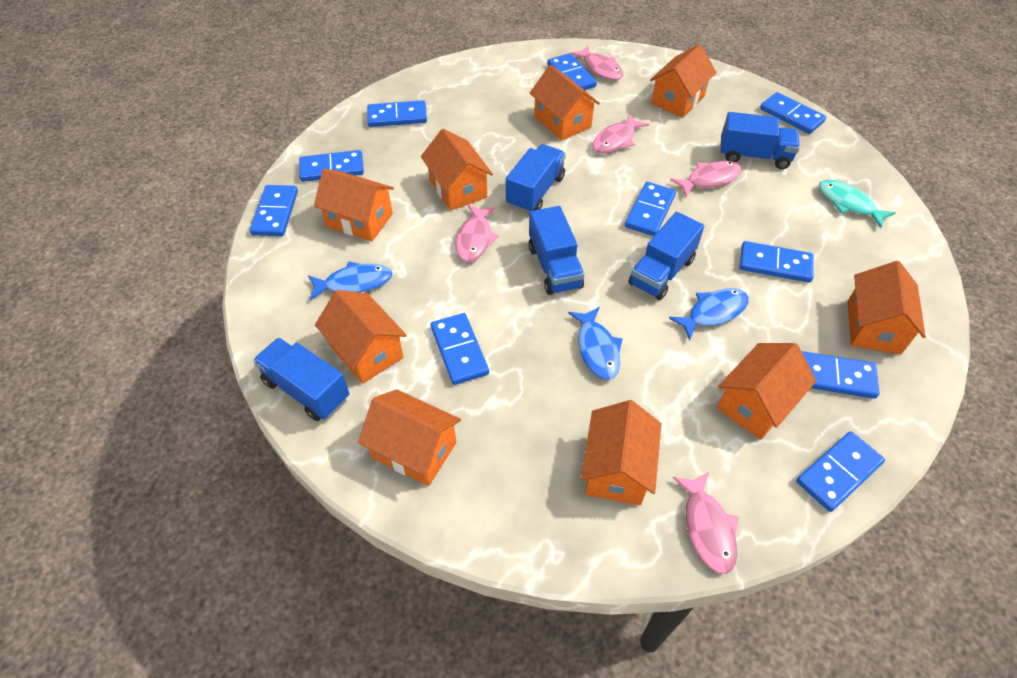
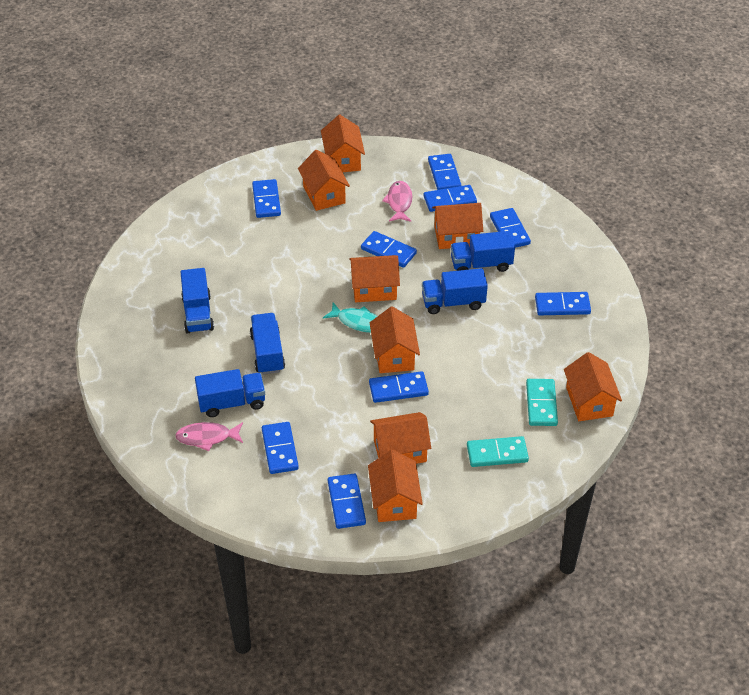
blue domino: 10 -> 9
blue fish: 3 -> 0
orange house: 9 -> 8
pink fish: 5 -> 2
turquoise domino: 0 -> 2

